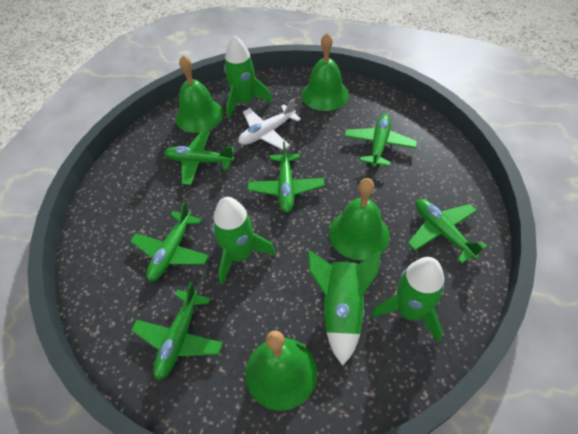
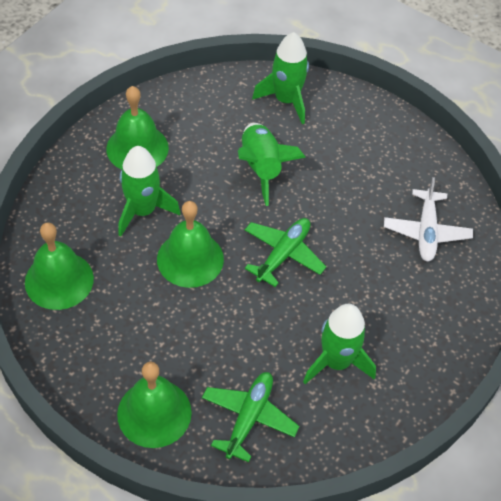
green plane: 6 -> 2

